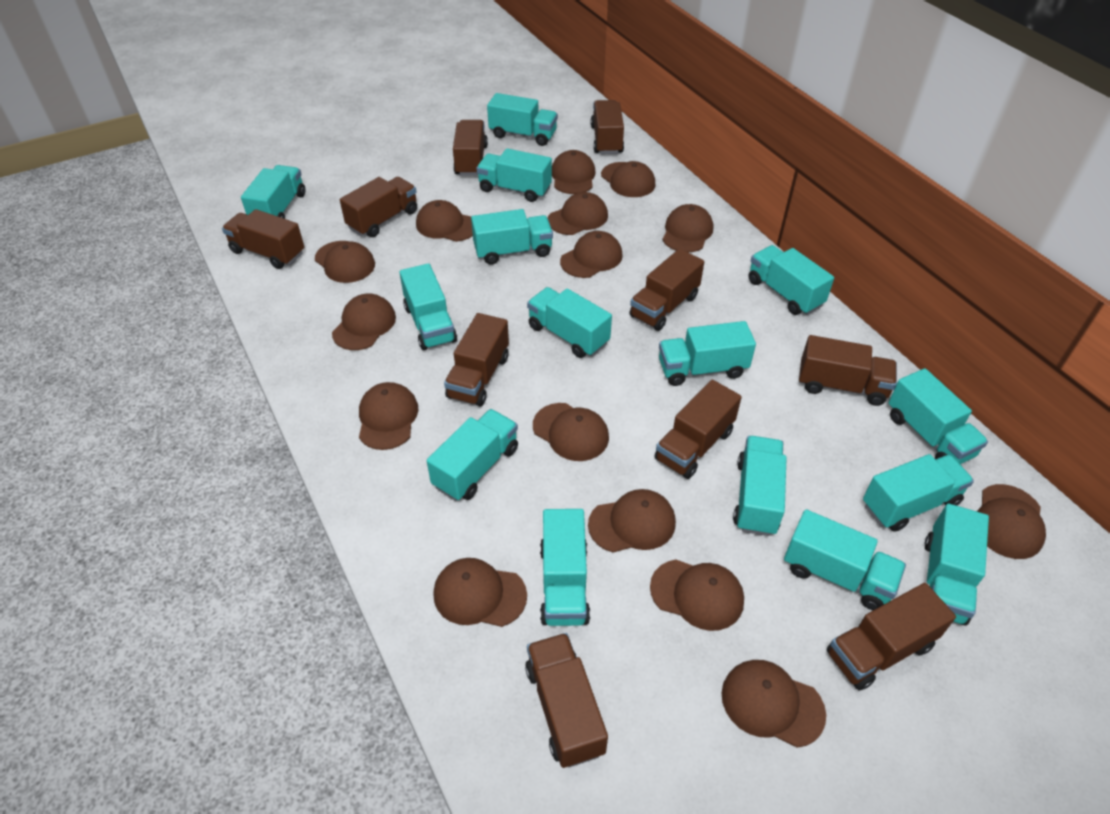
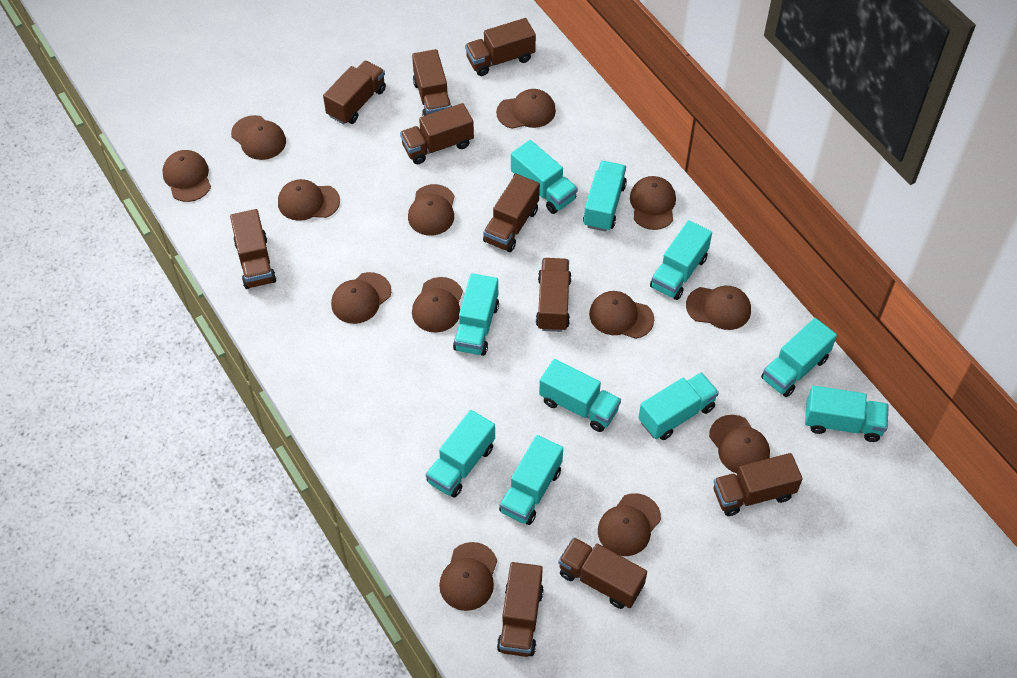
brown cap: 15 -> 13
turquoise truck: 15 -> 10

